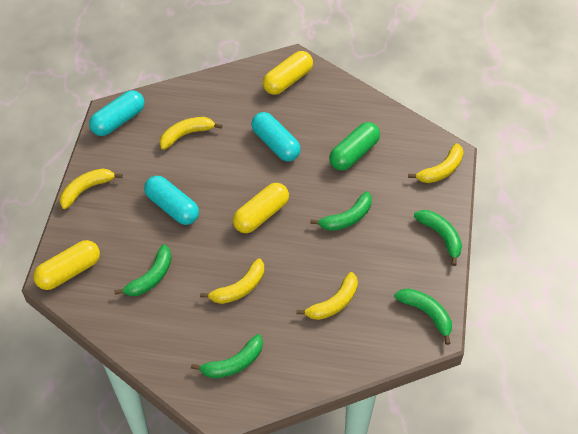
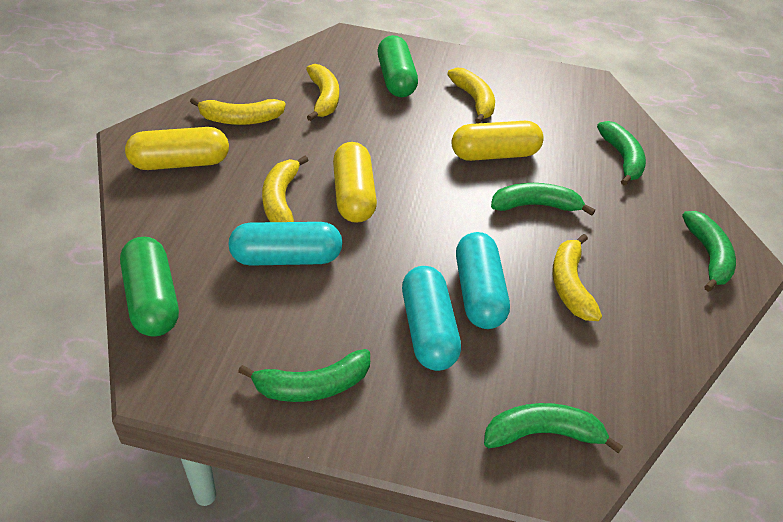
green capsule: 1 -> 2

